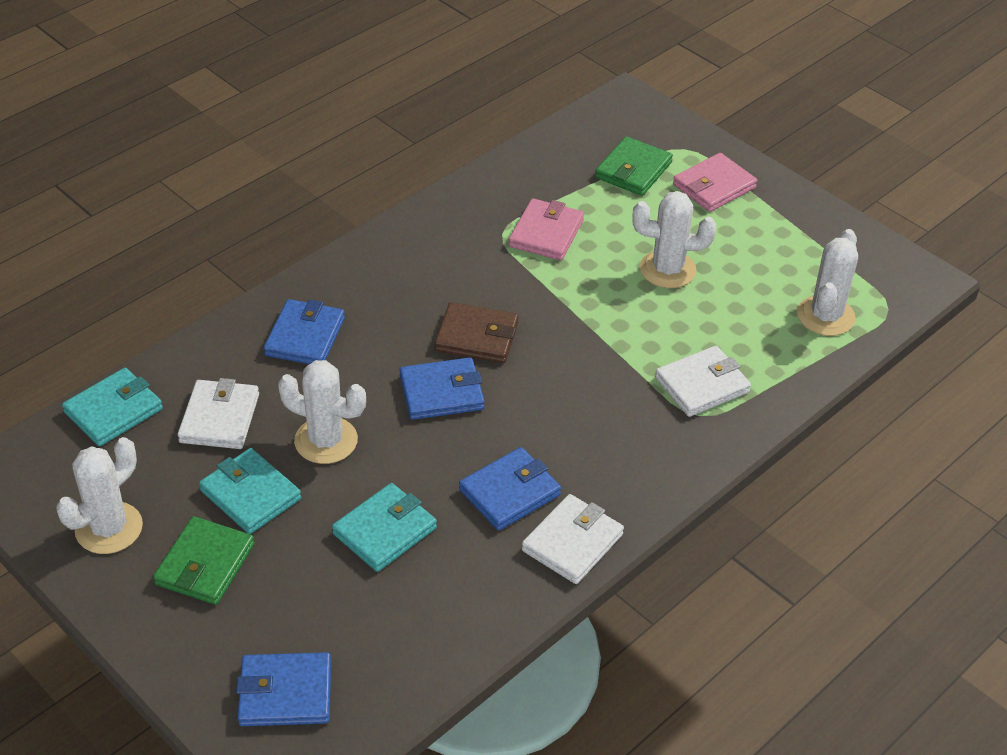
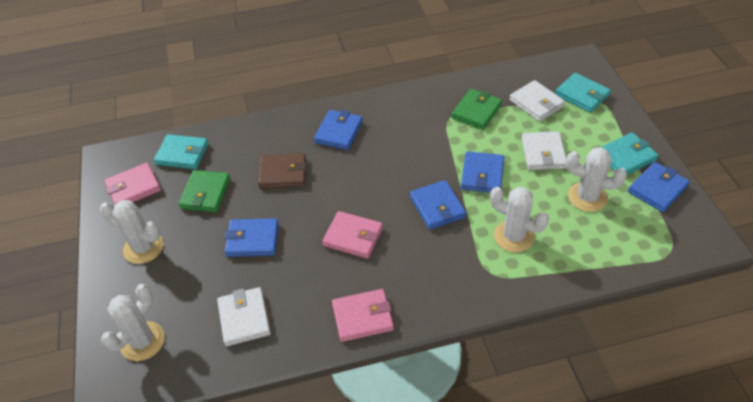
blue wallet: 4 -> 5
pink wallet: 2 -> 3

